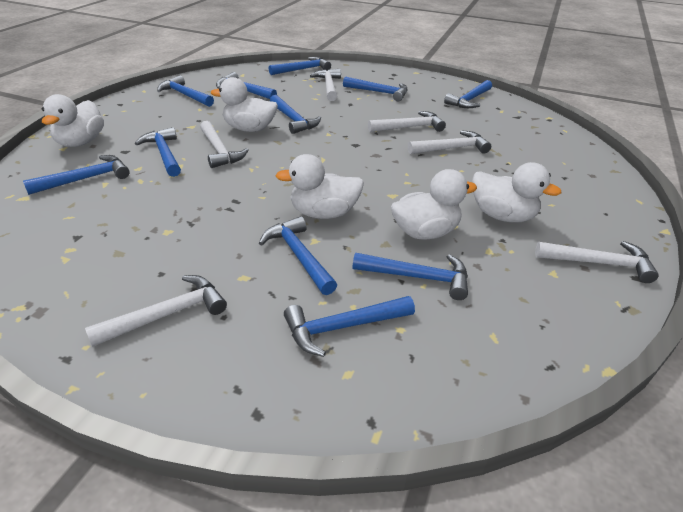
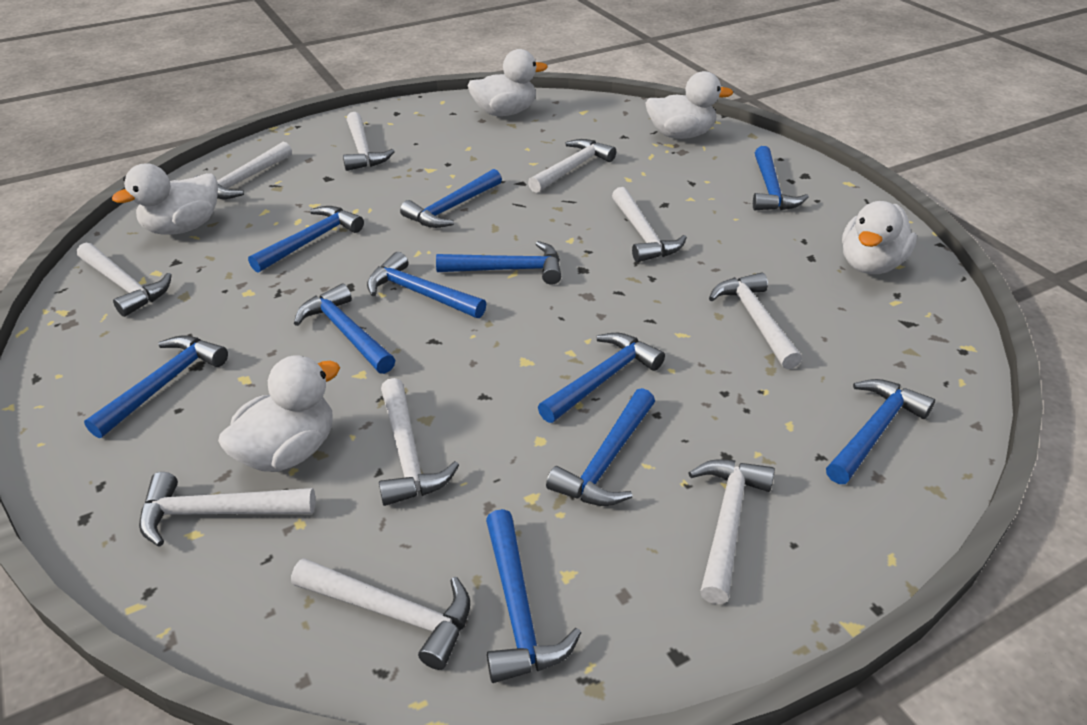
white hammer: 6 -> 10

